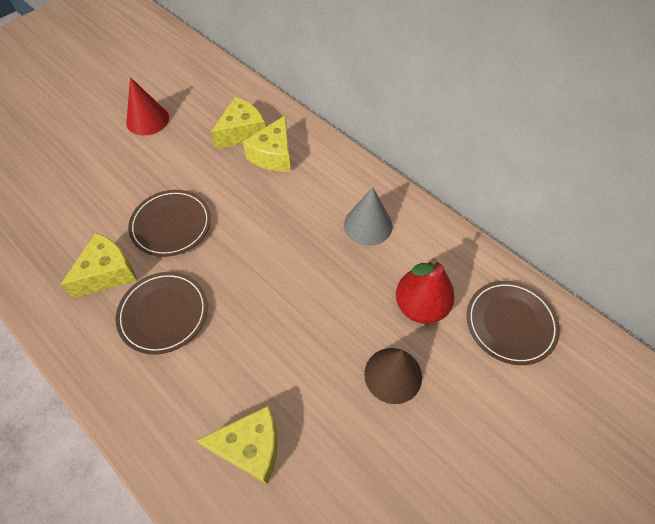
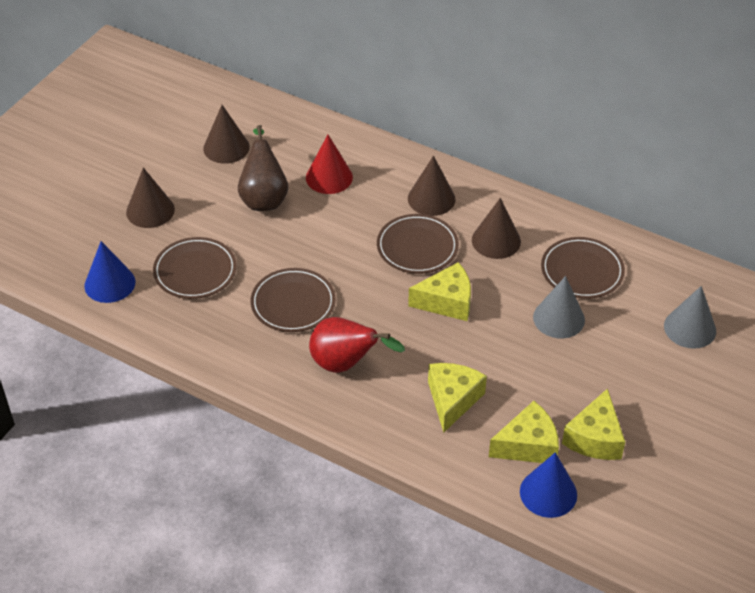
blue cone: 0 -> 2
brown cone: 1 -> 4
brown pear: 0 -> 1
brown plate: 3 -> 4
grey cone: 1 -> 2

